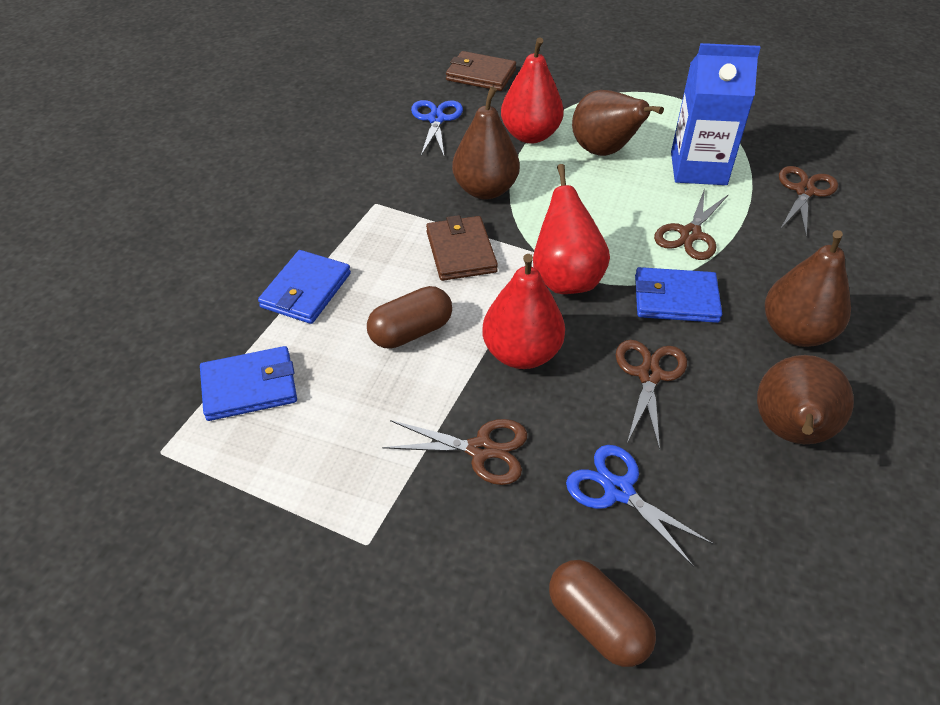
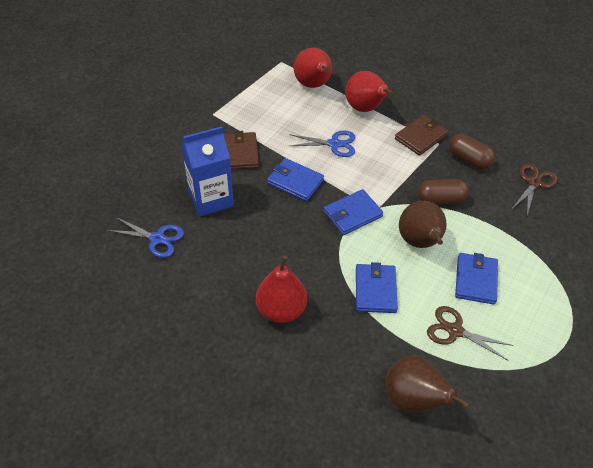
blue wallet: 3 -> 4
brown pear: 4 -> 2
brown scissors: 4 -> 2

